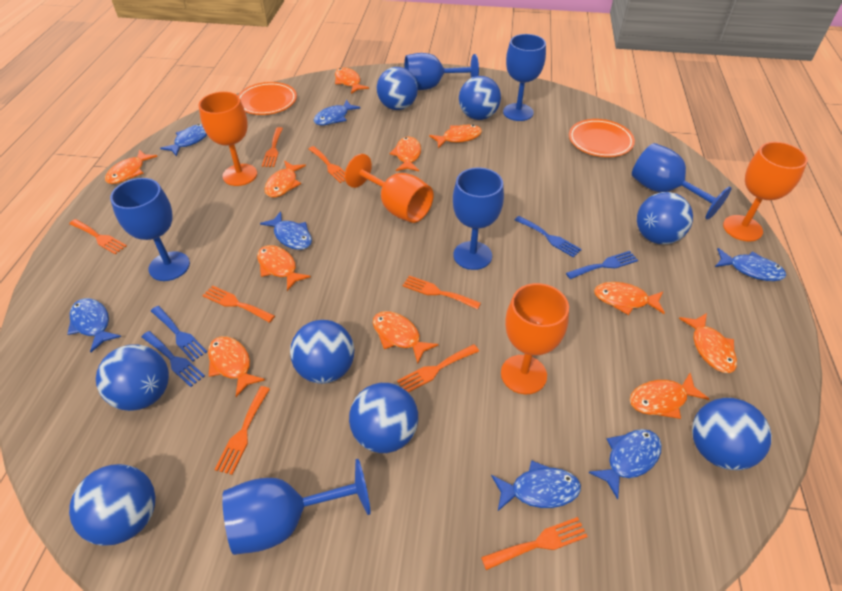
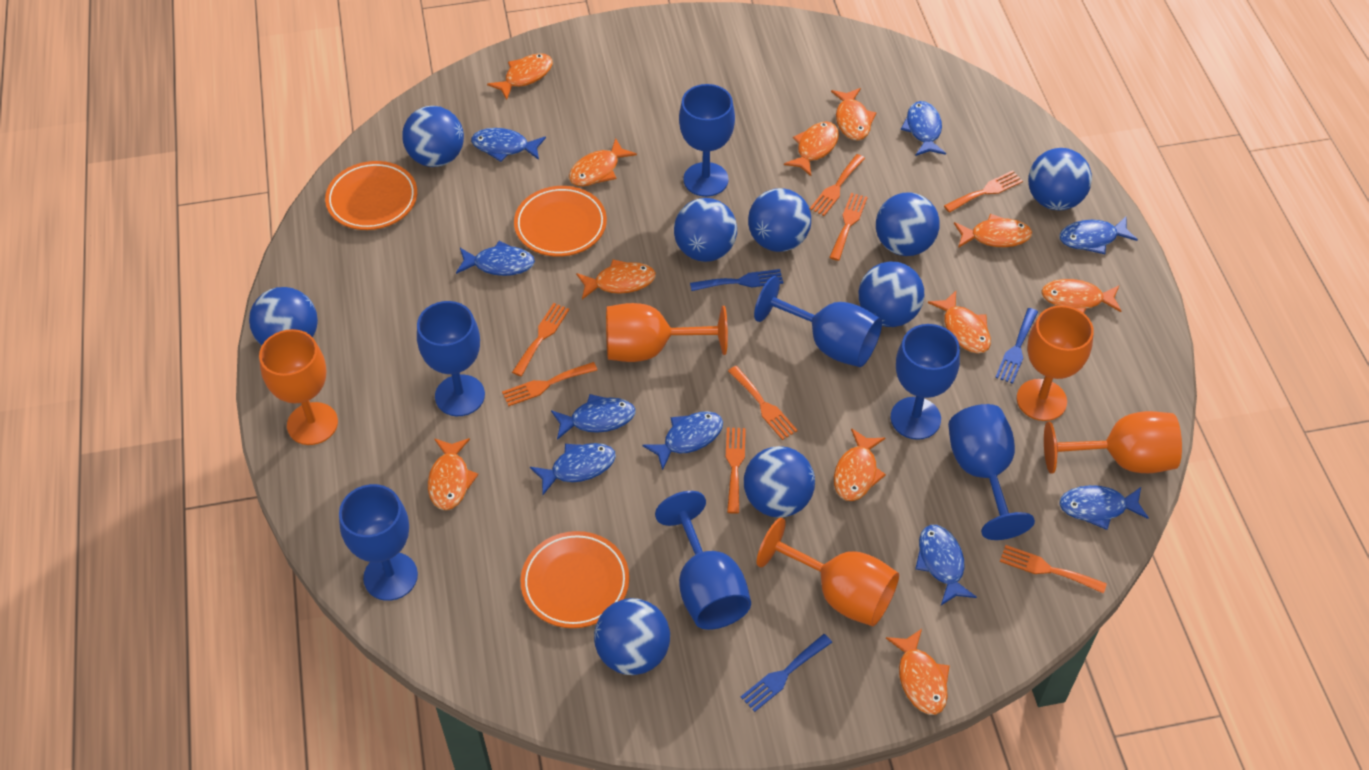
blue ball: 8 -> 9
blue fish: 7 -> 9
blue fork: 4 -> 3
blue goblet: 6 -> 7
orange goblet: 4 -> 5
orange plate: 2 -> 3

